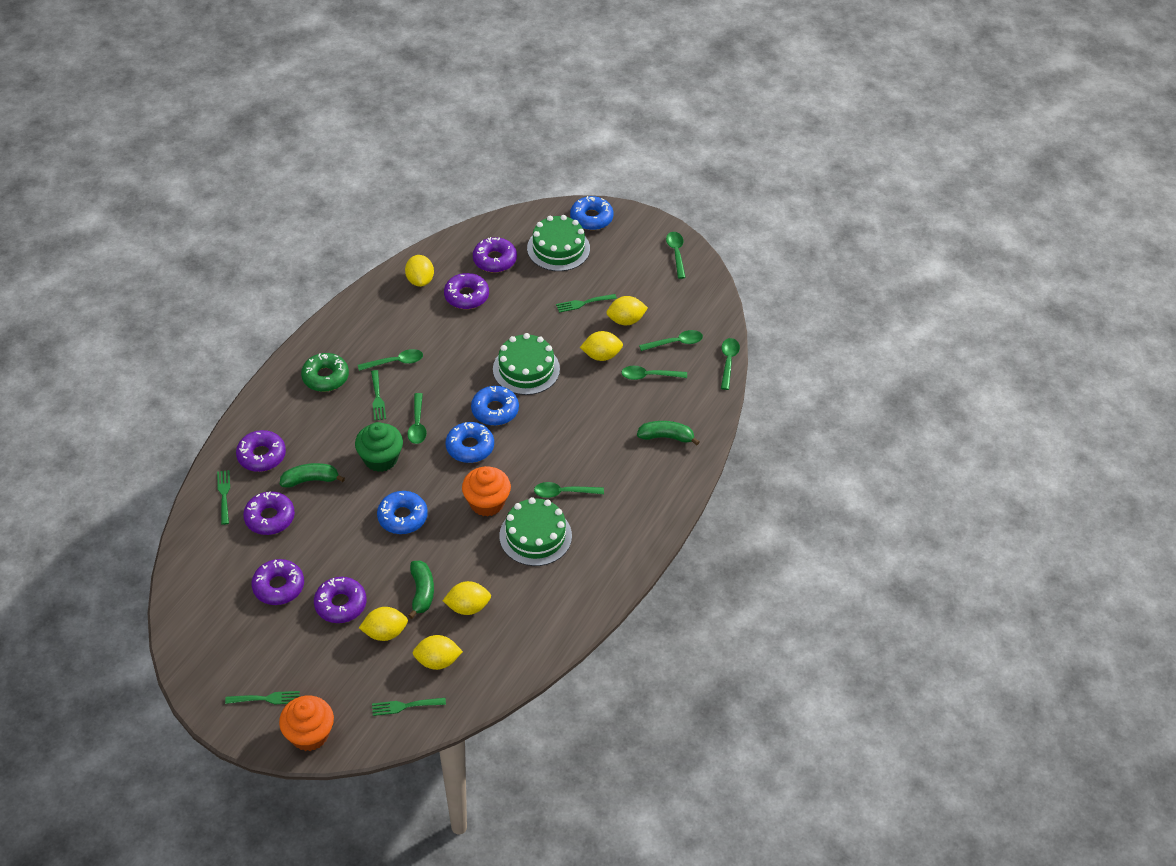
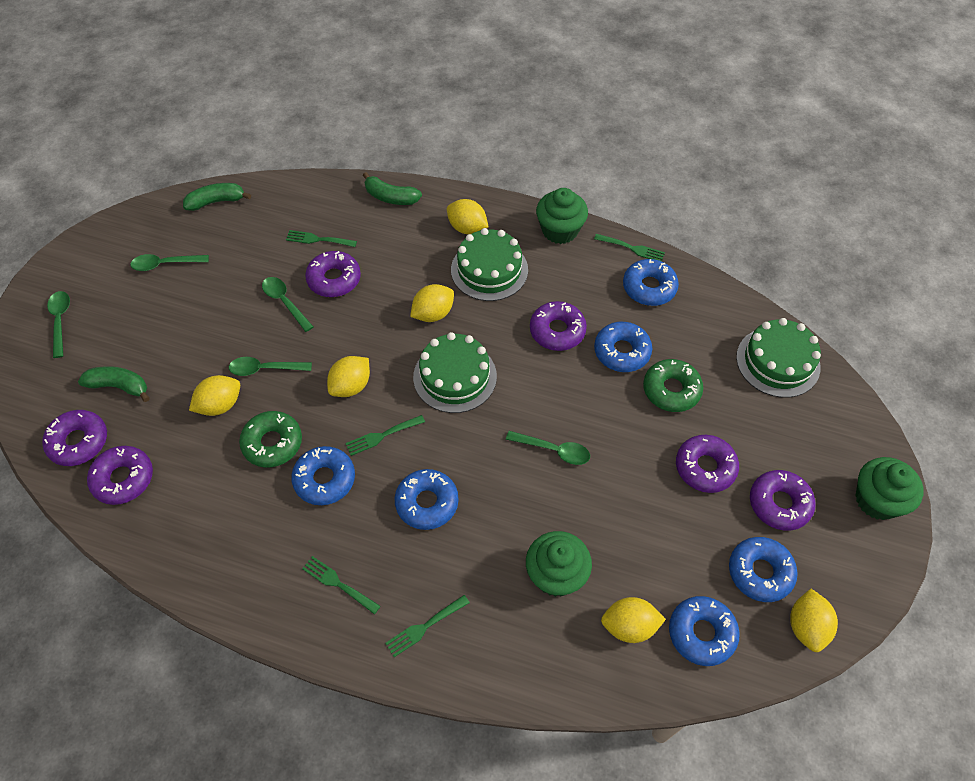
blue donut: 4 -> 6
green cupcake: 1 -> 3
green donut: 1 -> 2
green spoon: 7 -> 5
orange cupcake: 2 -> 0

